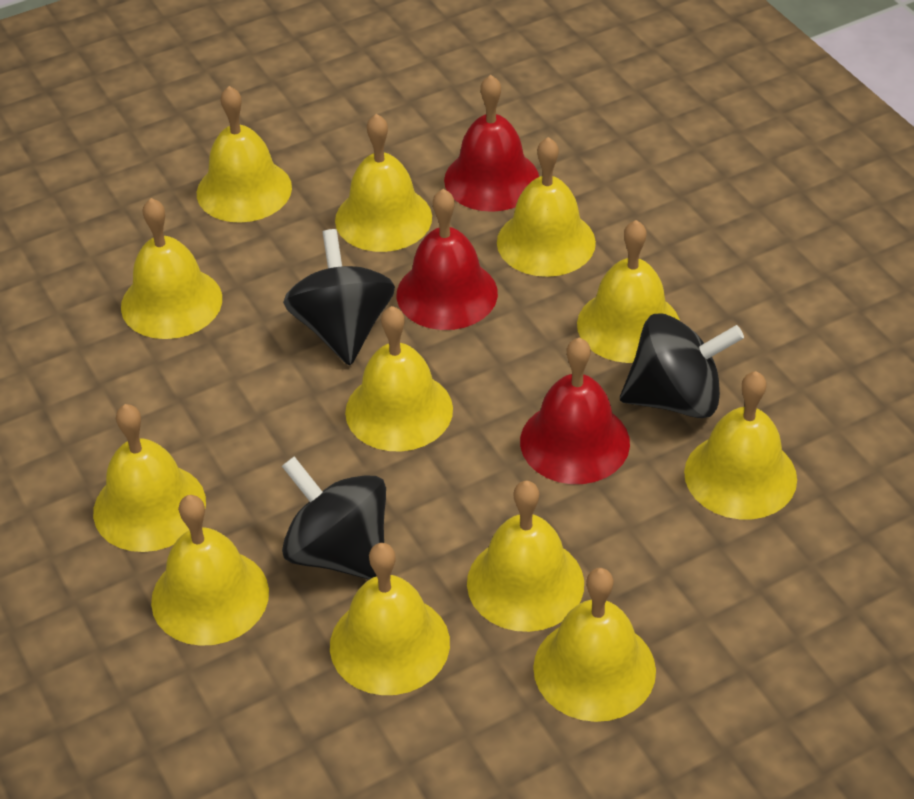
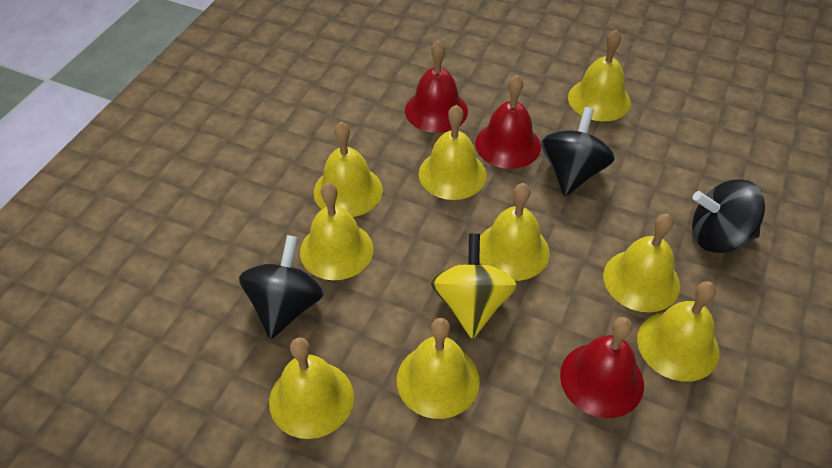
yellow bell: 12 -> 9
yellow spinning top: 0 -> 1

